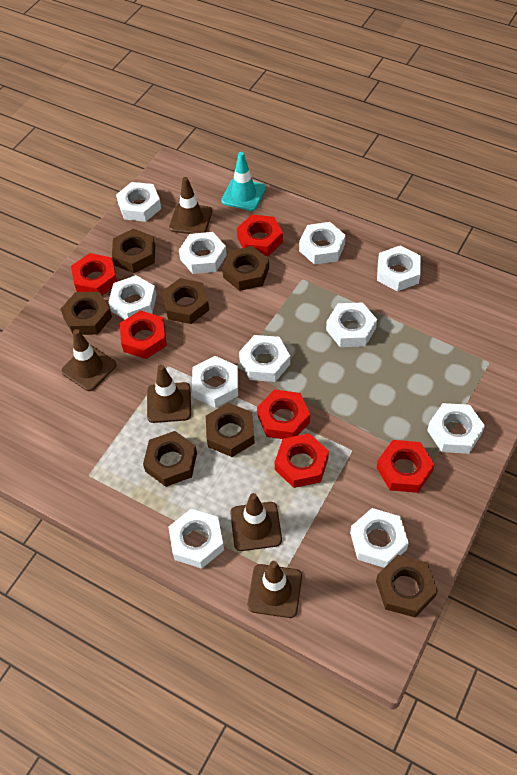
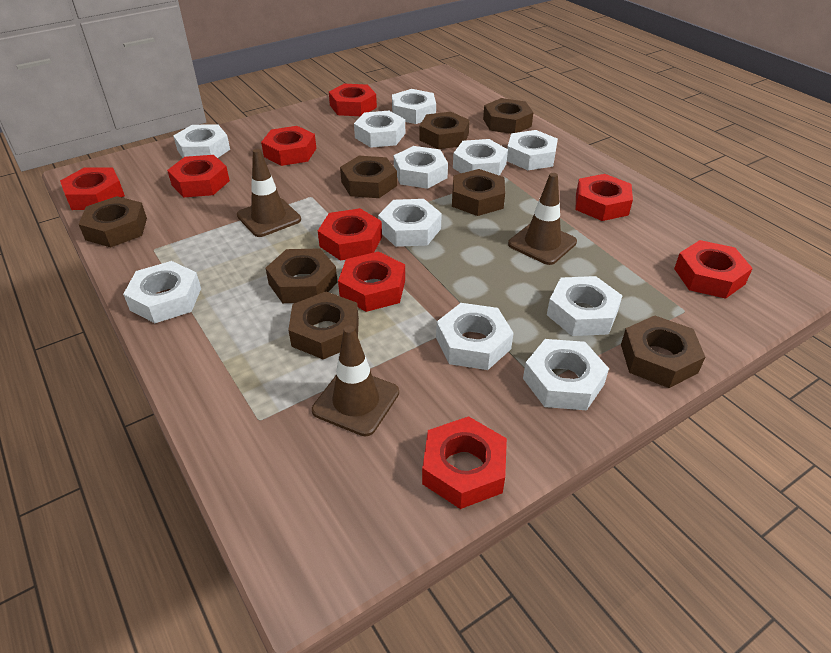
brown nut: 7 -> 8
brown traffic cone: 5 -> 3
red nut: 6 -> 9
turquoise traffic cone: 1 -> 0

